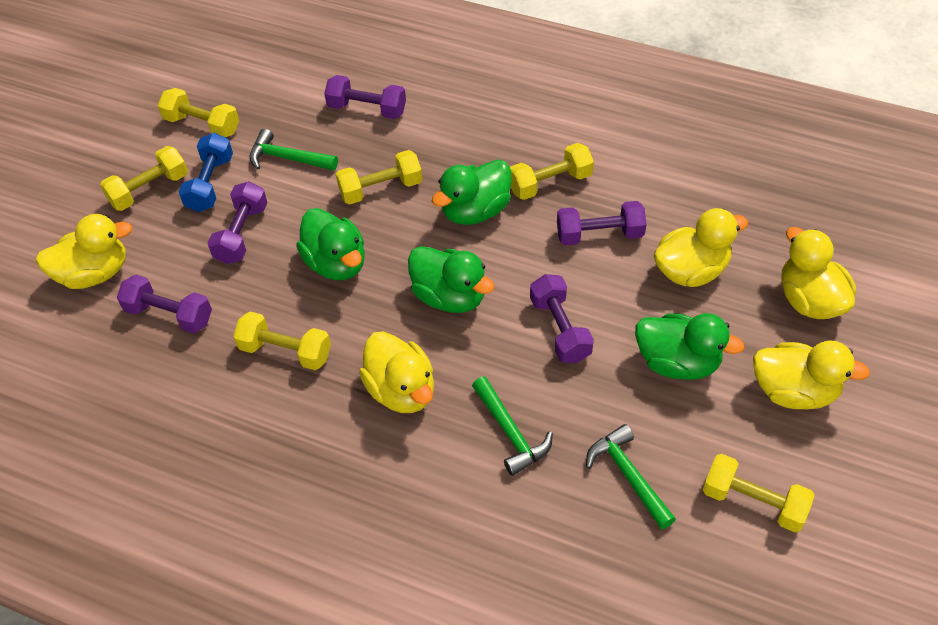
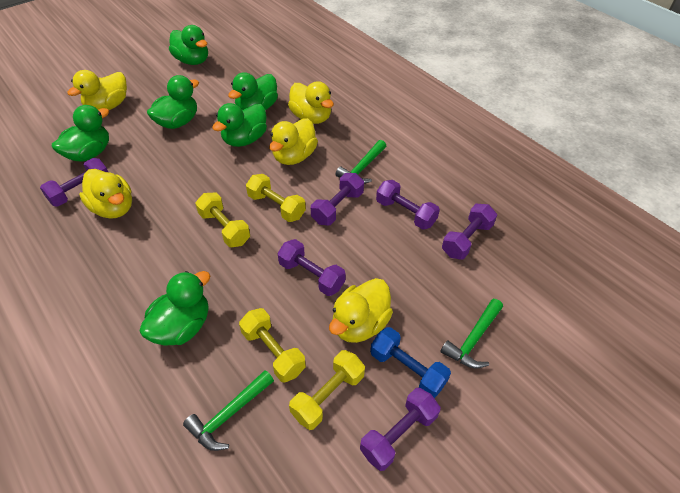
green duck: 4 -> 6
purple dumbbell: 5 -> 6
yellow dumbbell: 6 -> 4

